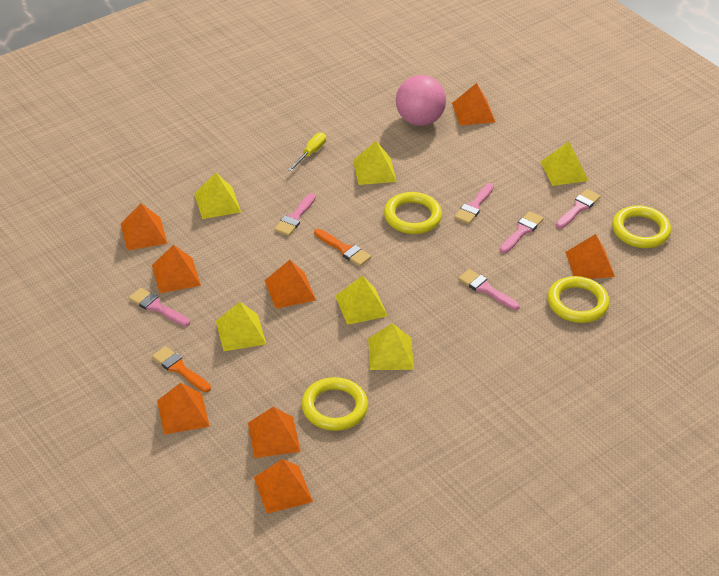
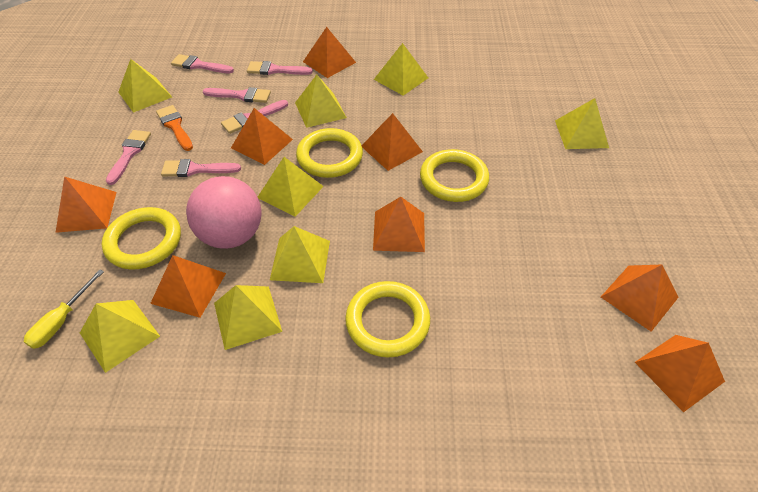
orange brush: 2 -> 1
yellow pyramid: 6 -> 8

